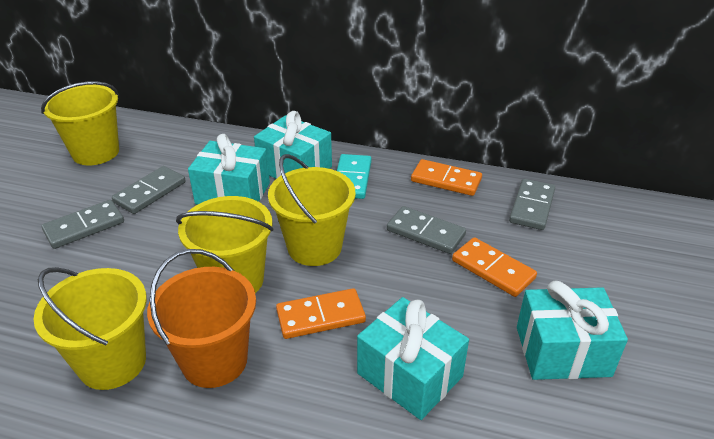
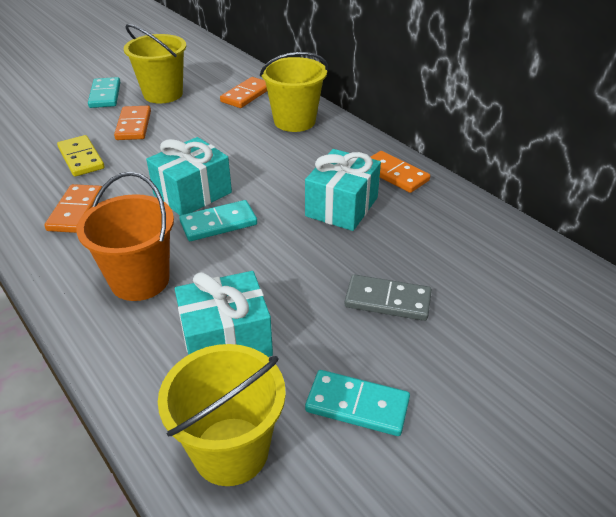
grey domino: 4 -> 1
orange domino: 3 -> 4
turquoise domino: 1 -> 3
turquoise gift: 4 -> 3
yellow bucket: 4 -> 3
yellow domino: 0 -> 1

